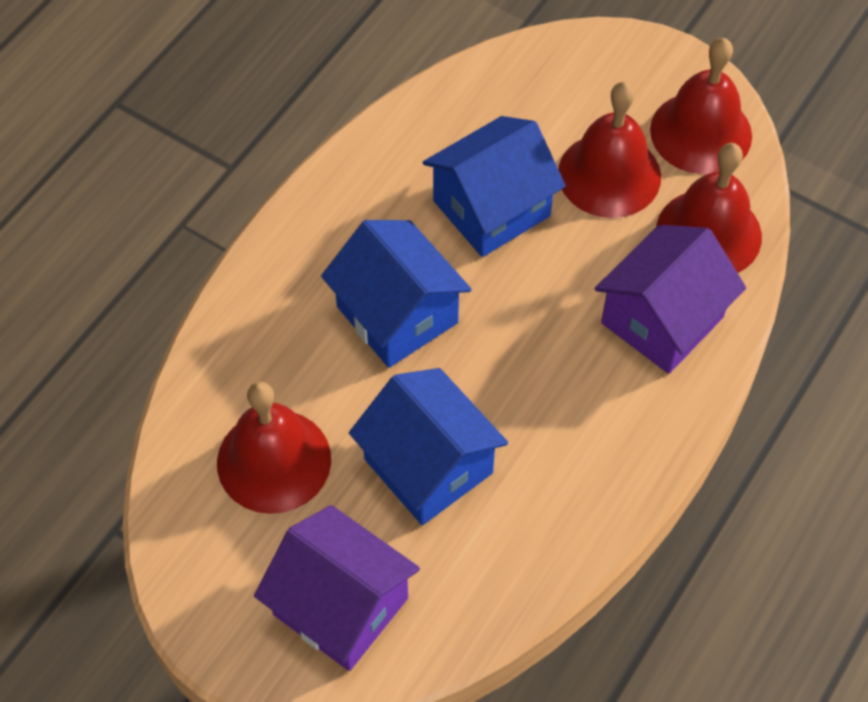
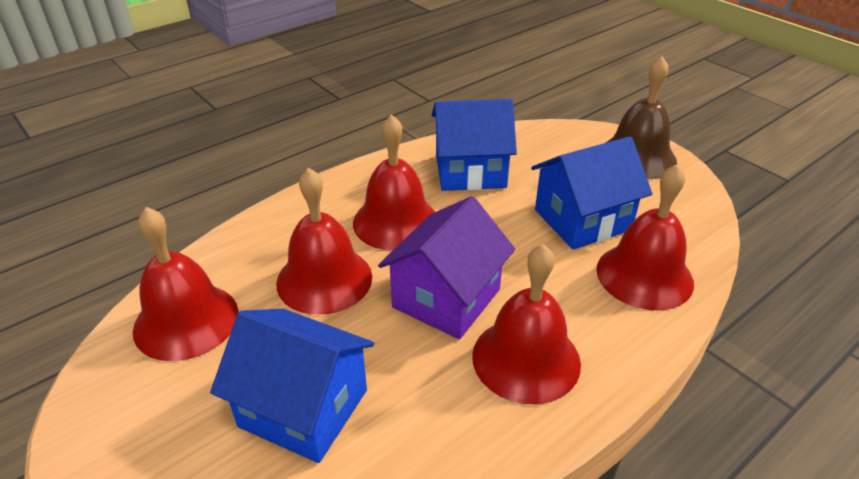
brown bell: 0 -> 1
purple house: 2 -> 1
red bell: 4 -> 5

